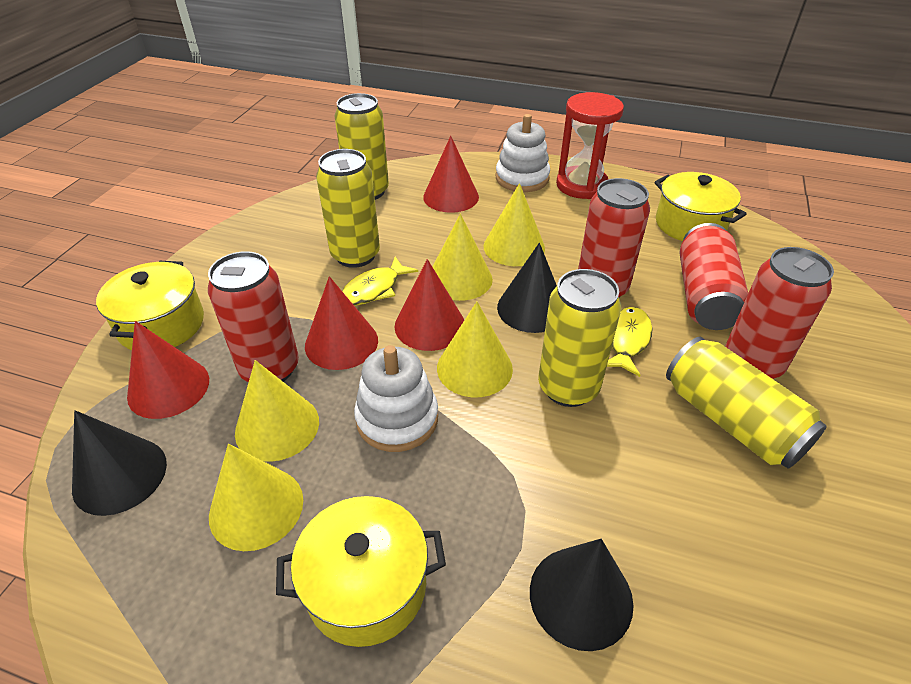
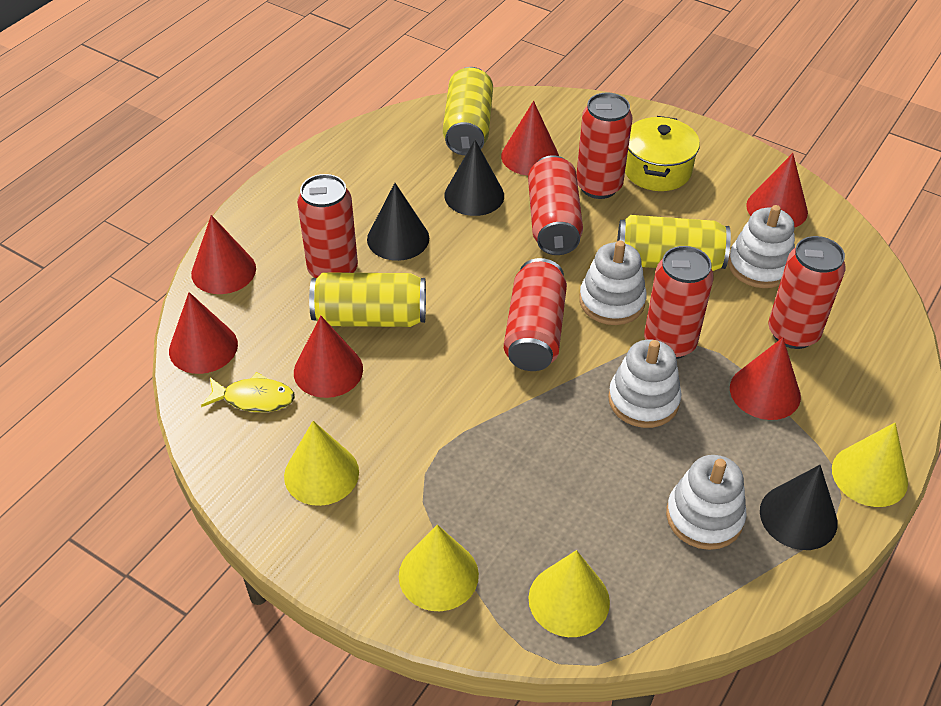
red can: 4 -> 6
red cone: 4 -> 6
red hourglass: 1 -> 0
white stacking toy: 2 -> 4
yellow can: 4 -> 3
yellow cone: 5 -> 4
yellow fish: 2 -> 1
yellow pot: 3 -> 1

